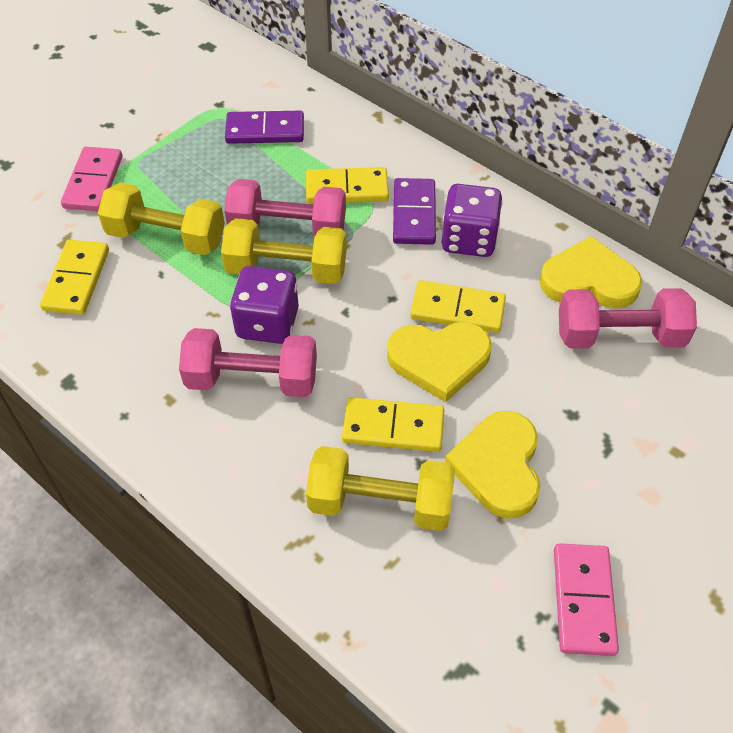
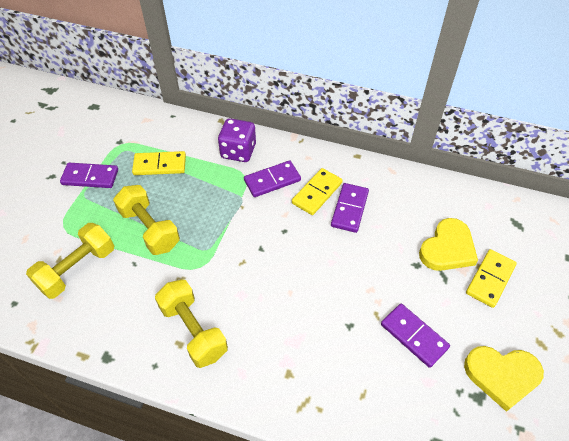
pink domino: 2 -> 0
pink dumbbell: 3 -> 0
purple dice: 2 -> 1
purple domino: 2 -> 4
yellow domino: 4 -> 3
yellow heart: 3 -> 2

